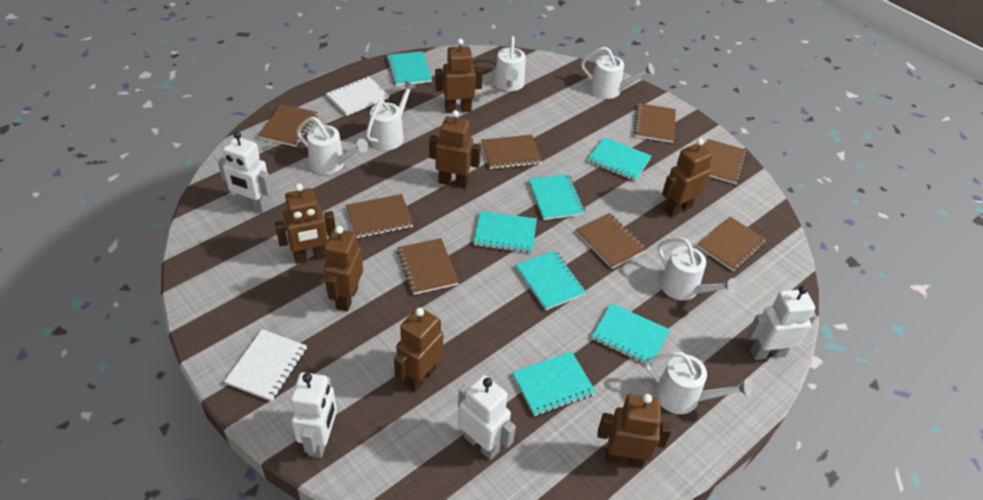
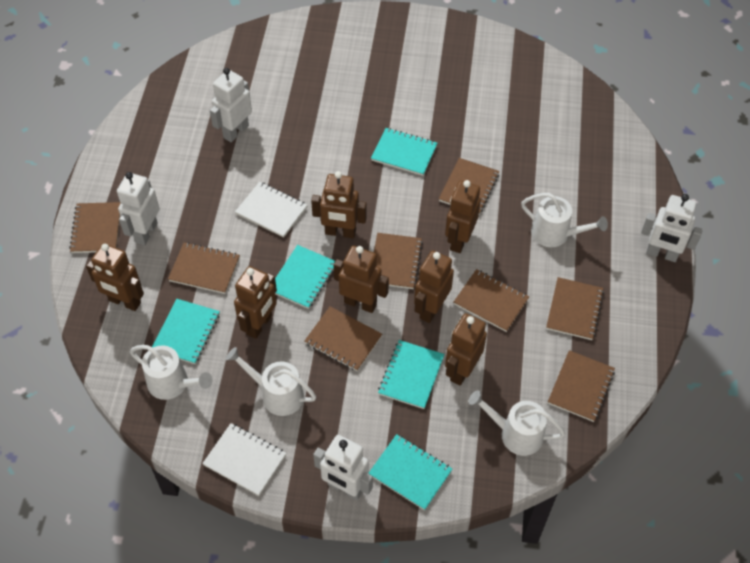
turquoise notebook: 7 -> 5
white watering can: 6 -> 4

